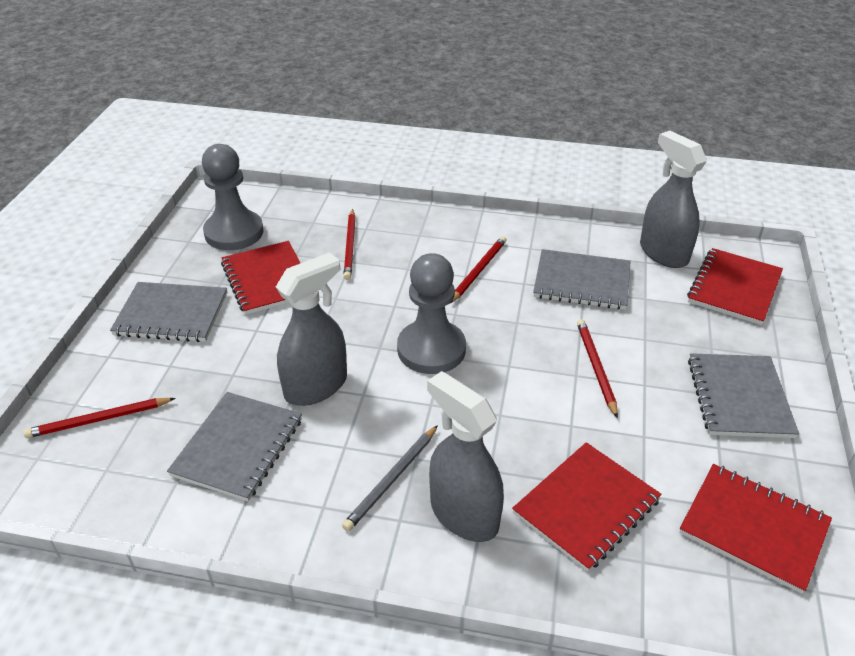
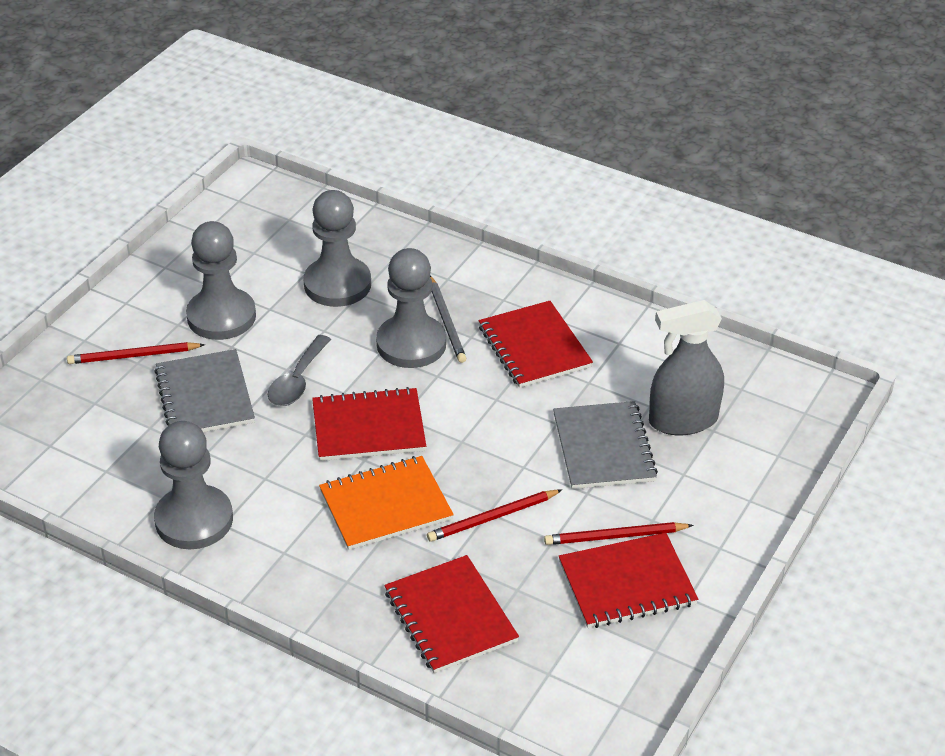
grey notebook: 4 -> 2
grey pawn: 2 -> 4
grey spoon: 0 -> 1
grey spray bottle: 3 -> 1
orange notebook: 0 -> 1
red pencil: 4 -> 3

